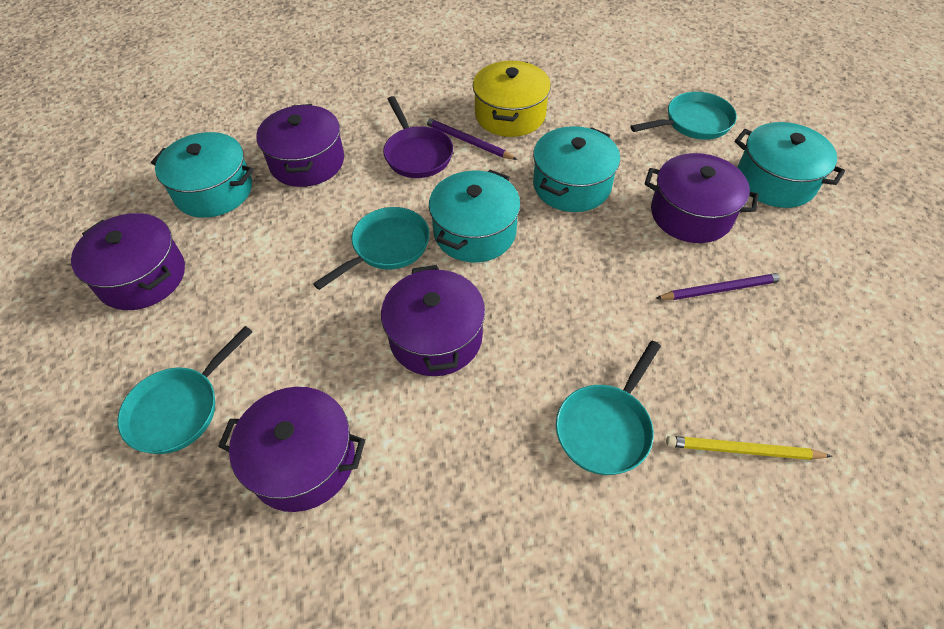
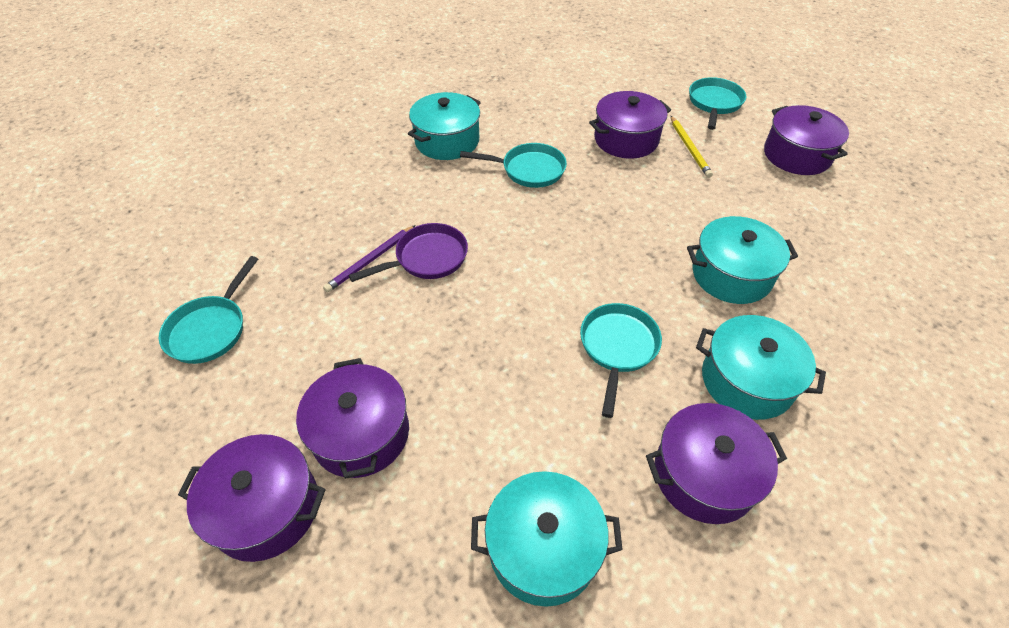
purple pencil: 2 -> 1
yellow pot: 1 -> 0

